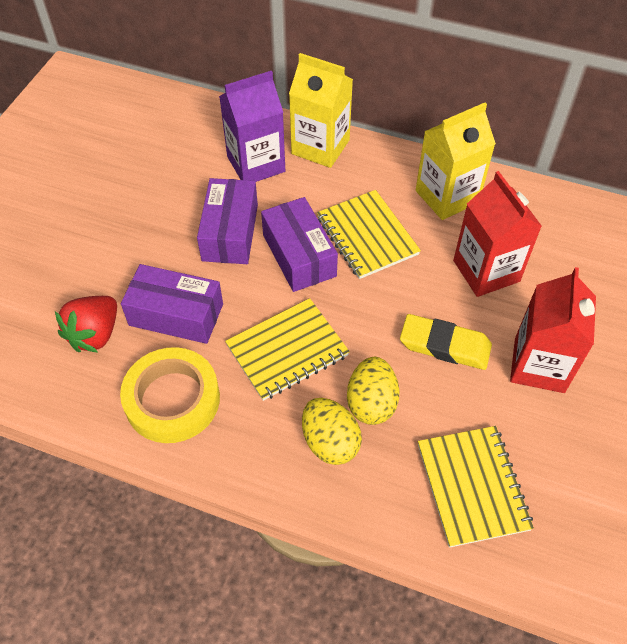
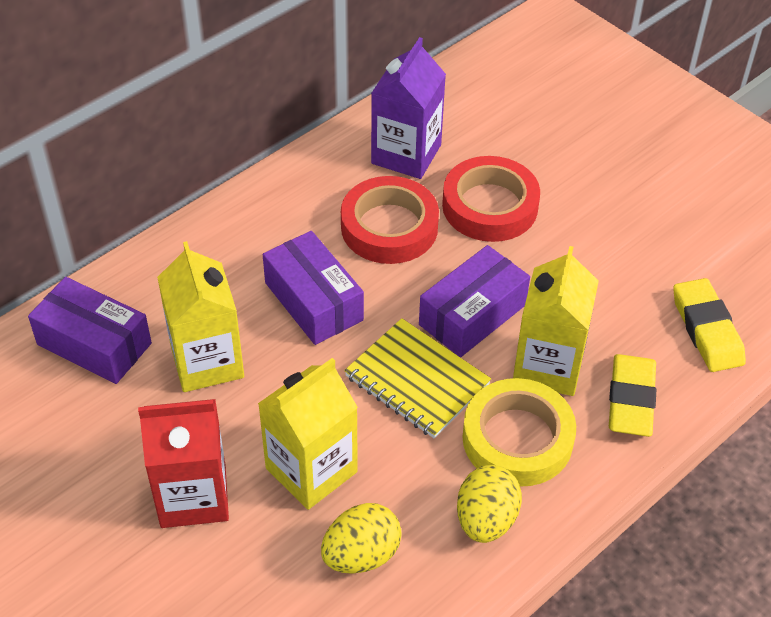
red carton: 2 -> 1
red strawberry: 1 -> 0
red tape: 0 -> 2
yellow carton: 2 -> 3
yellow eraser: 1 -> 2
yellow notebook: 3 -> 1

